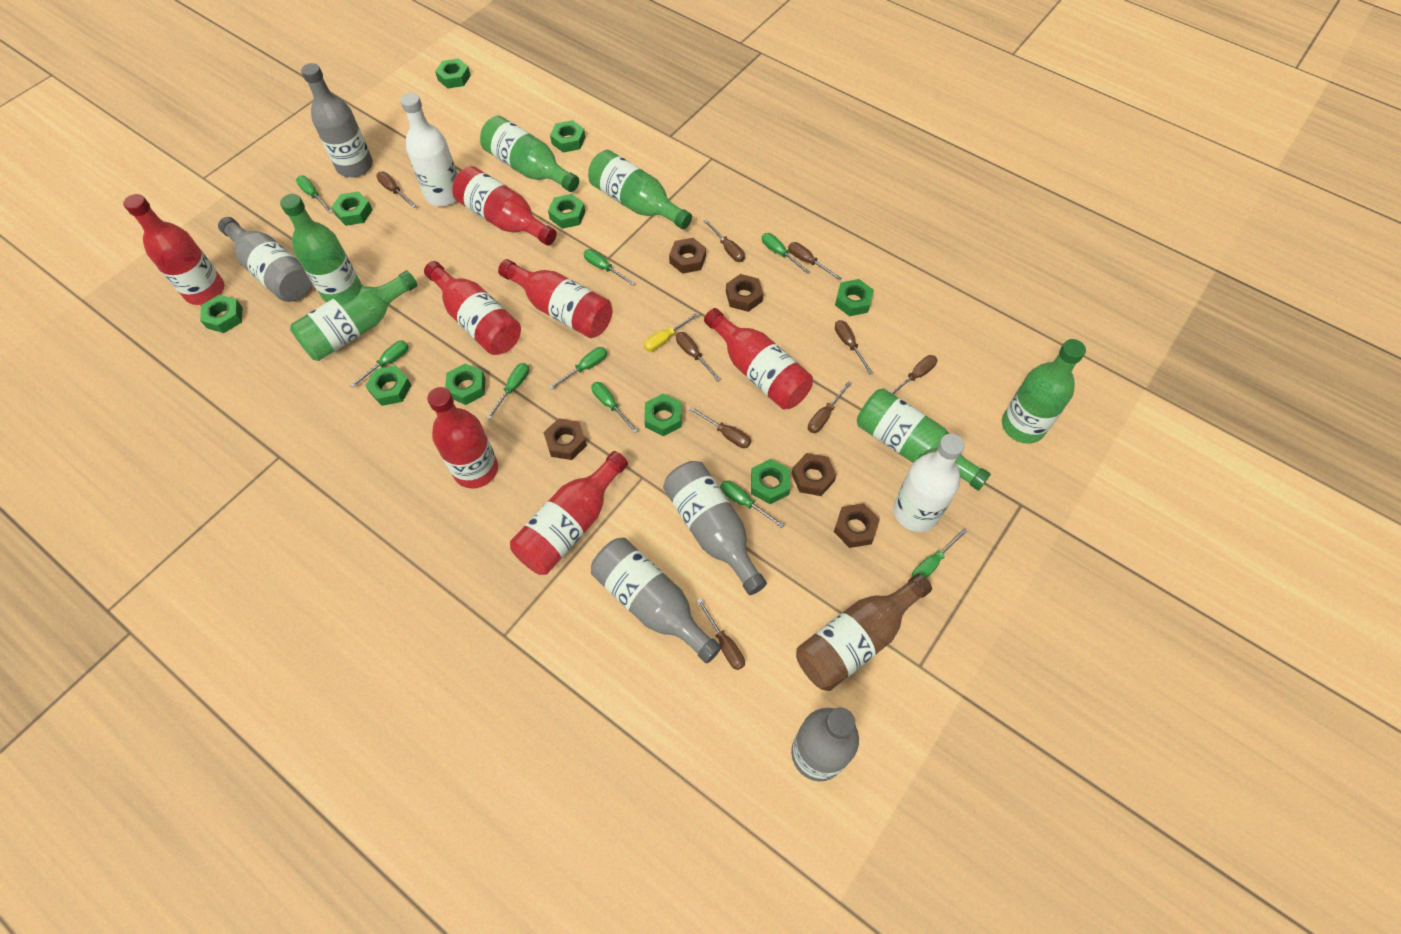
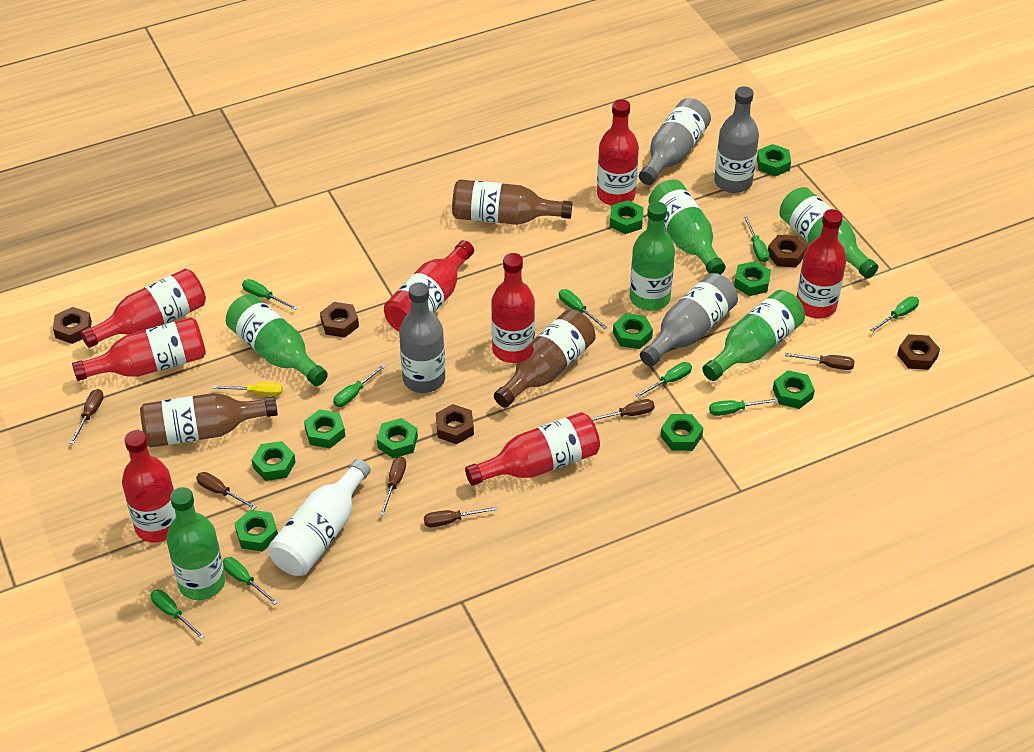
brown bottle: 1 -> 3
brown screwdriver: 9 -> 6
grey bottle: 5 -> 4
red bottle: 7 -> 8
white bottle: 2 -> 1

